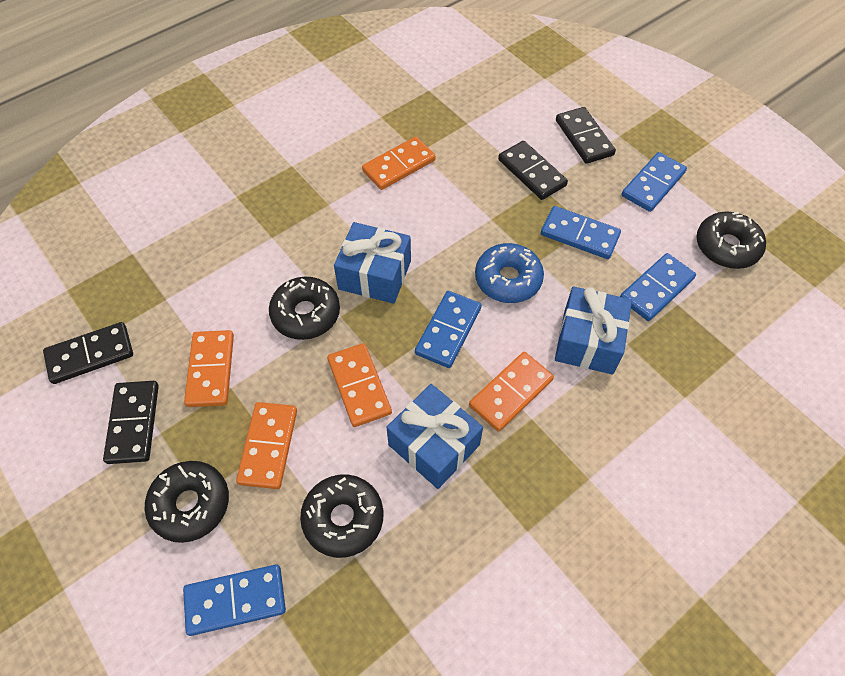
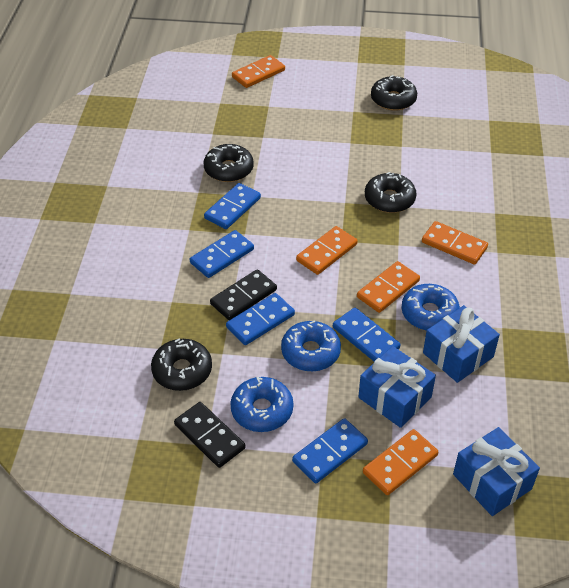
black domino: 4 -> 2
blue donut: 1 -> 3

